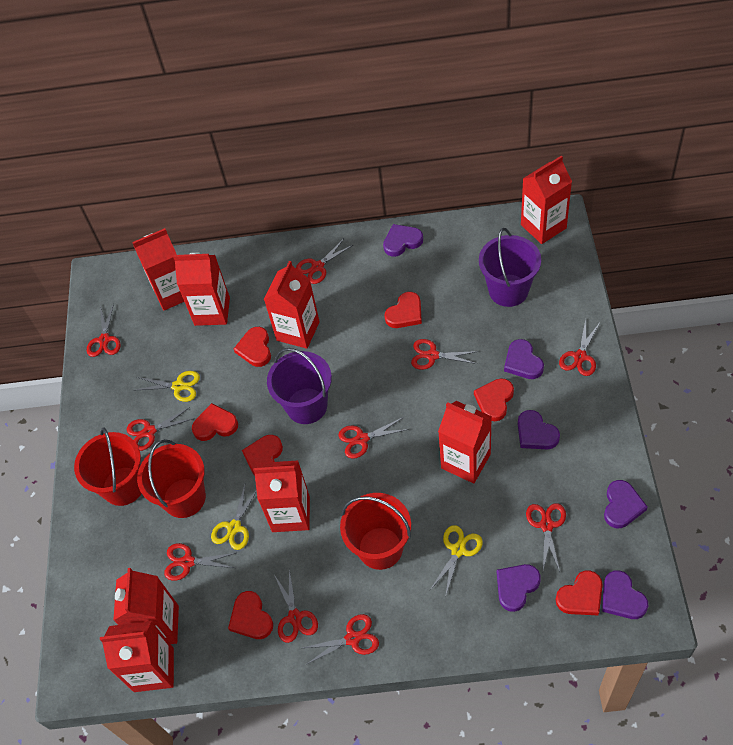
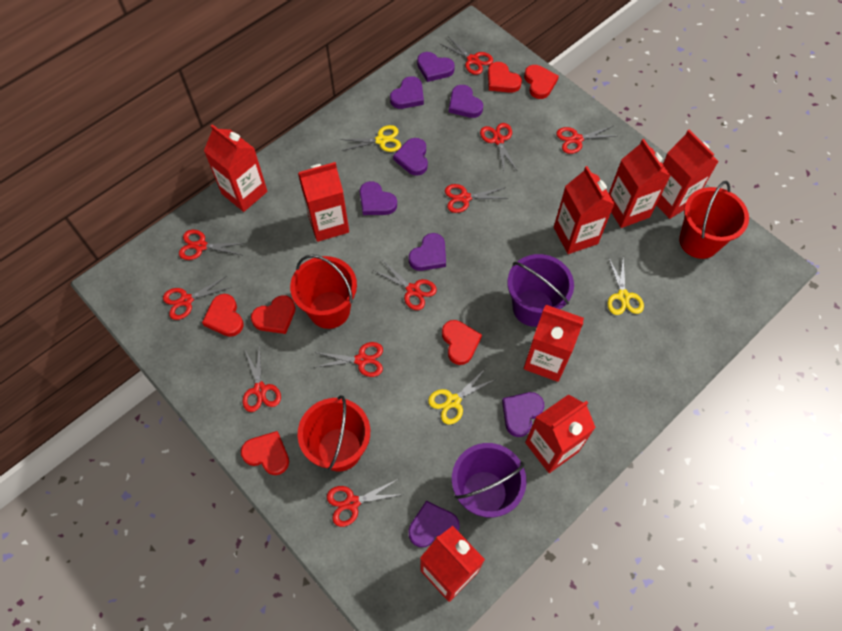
purple heart: 6 -> 8
red heart: 7 -> 6

